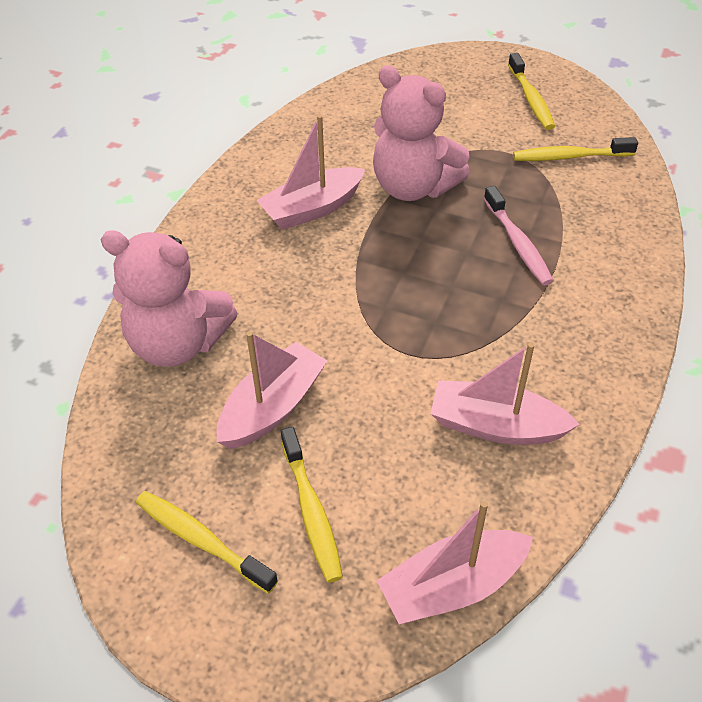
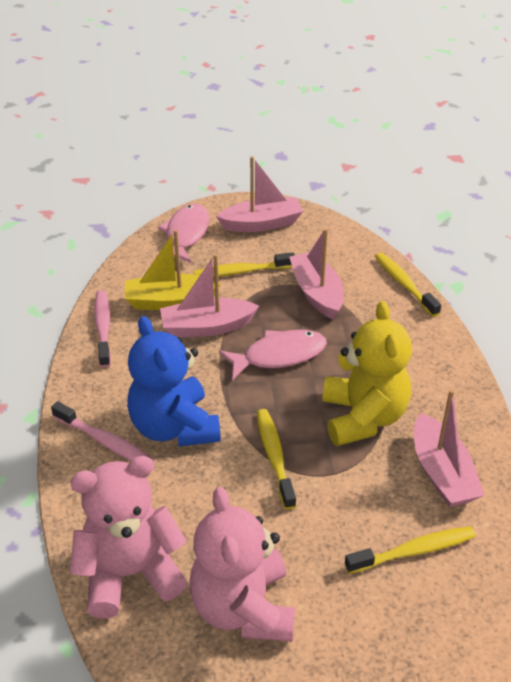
blue teddy bear: 0 -> 1
pink fish: 0 -> 2
pink toothbrush: 1 -> 2
yellow boat: 0 -> 1
yellow teddy bear: 0 -> 1

